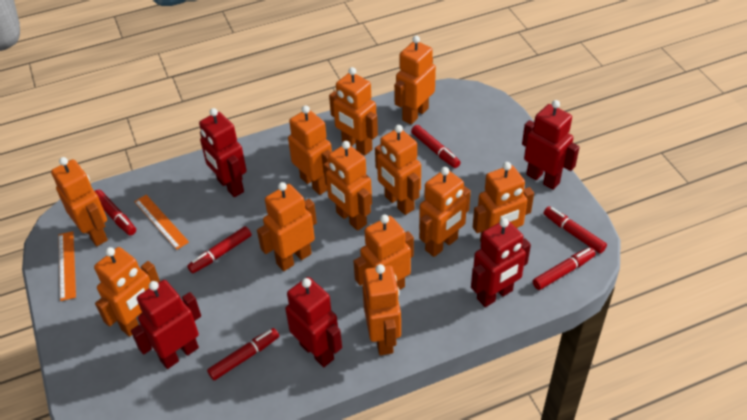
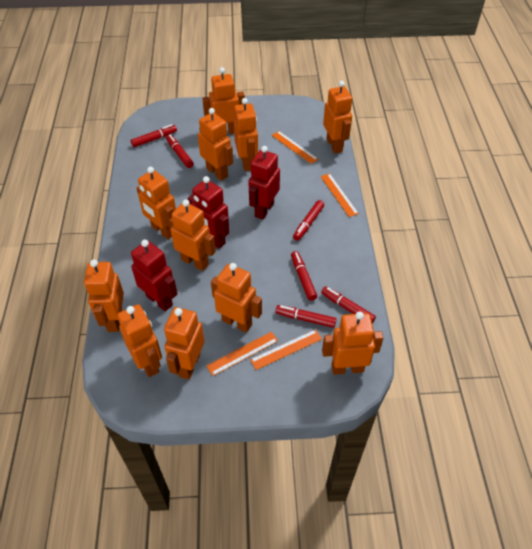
orange robot: 12 -> 11
orange ruler: 2 -> 4
red robot: 5 -> 3

